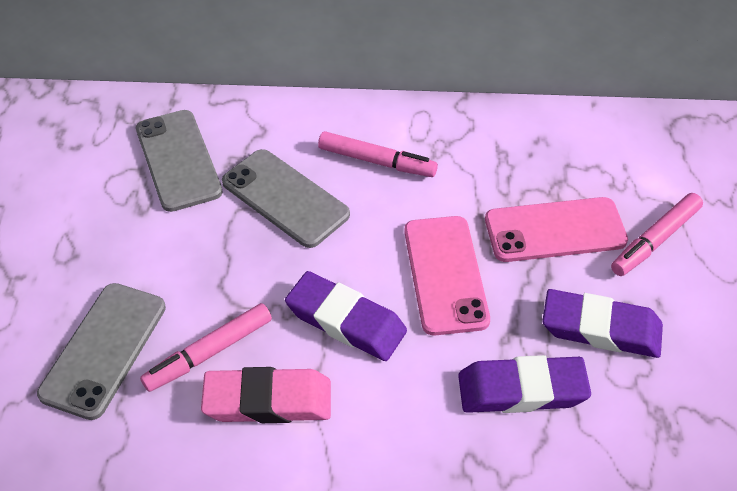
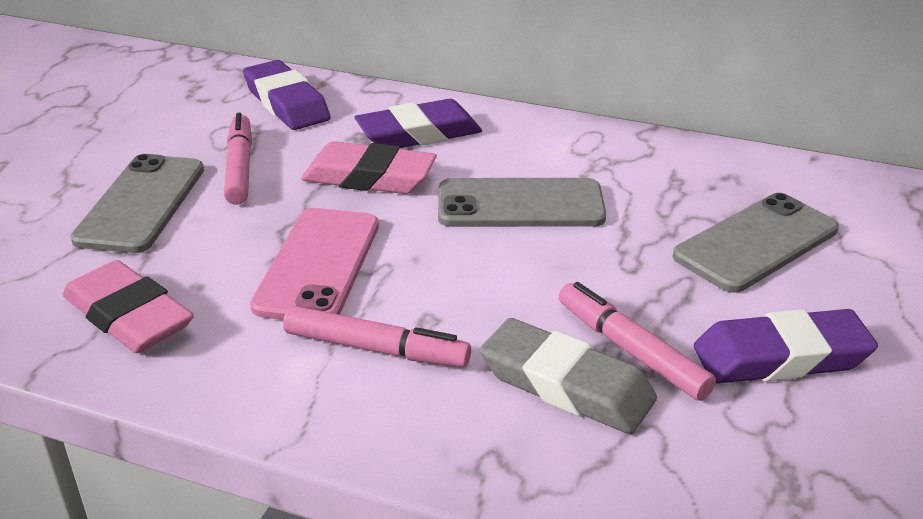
grey eraser: 0 -> 1
pink eraser: 1 -> 2
pink phone: 2 -> 1

